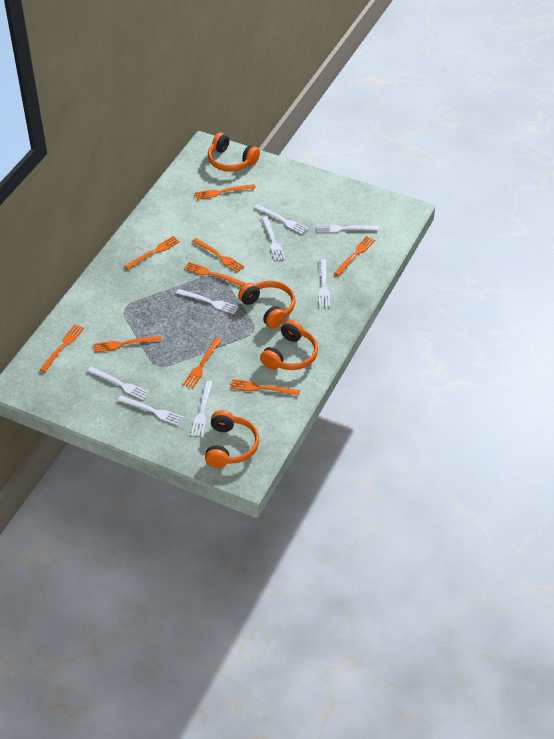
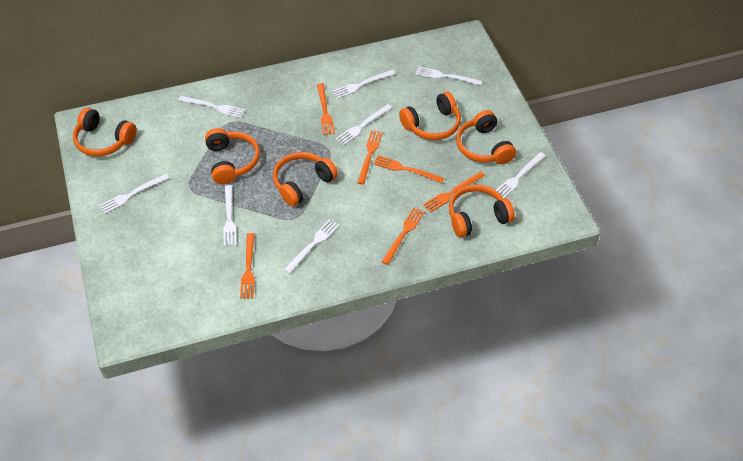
orange fork: 9 -> 6
orange headphones: 4 -> 6

